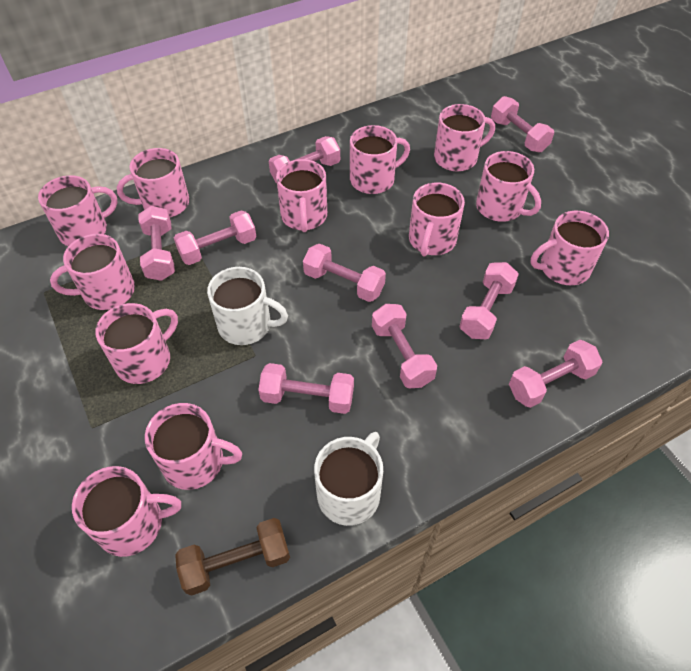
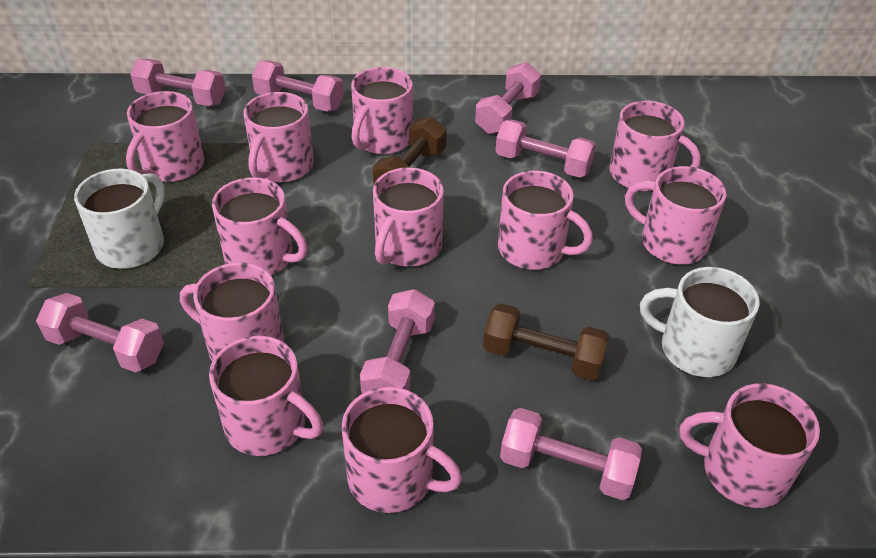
brown dumbbell: 1 -> 2
pink dumbbell: 9 -> 7

